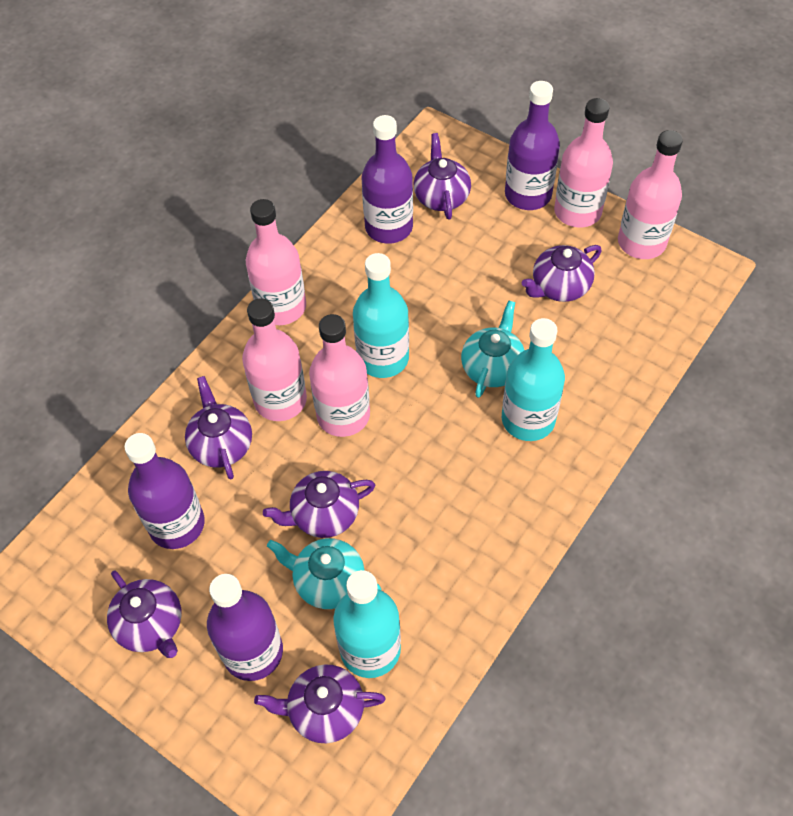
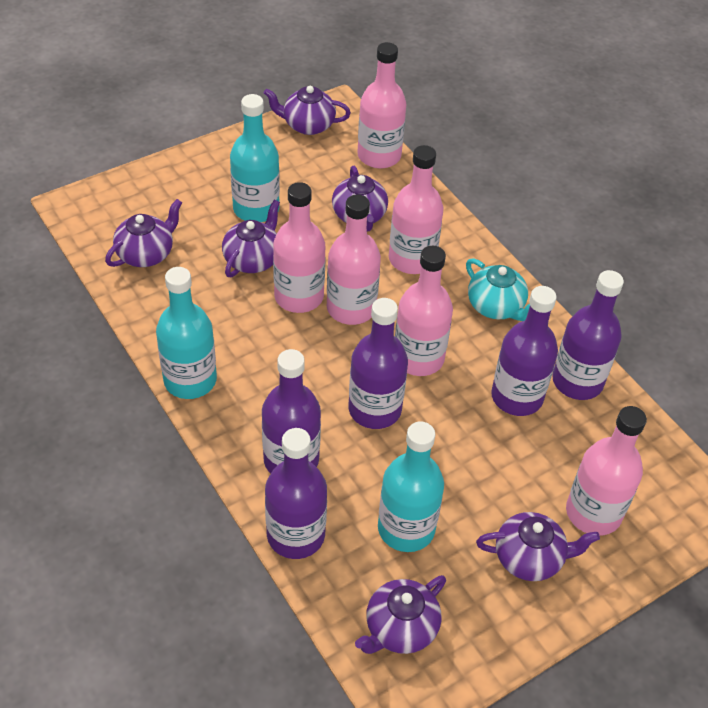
pink bottle: 5 -> 6
purple bottle: 4 -> 5
turquoise teapot: 2 -> 1

